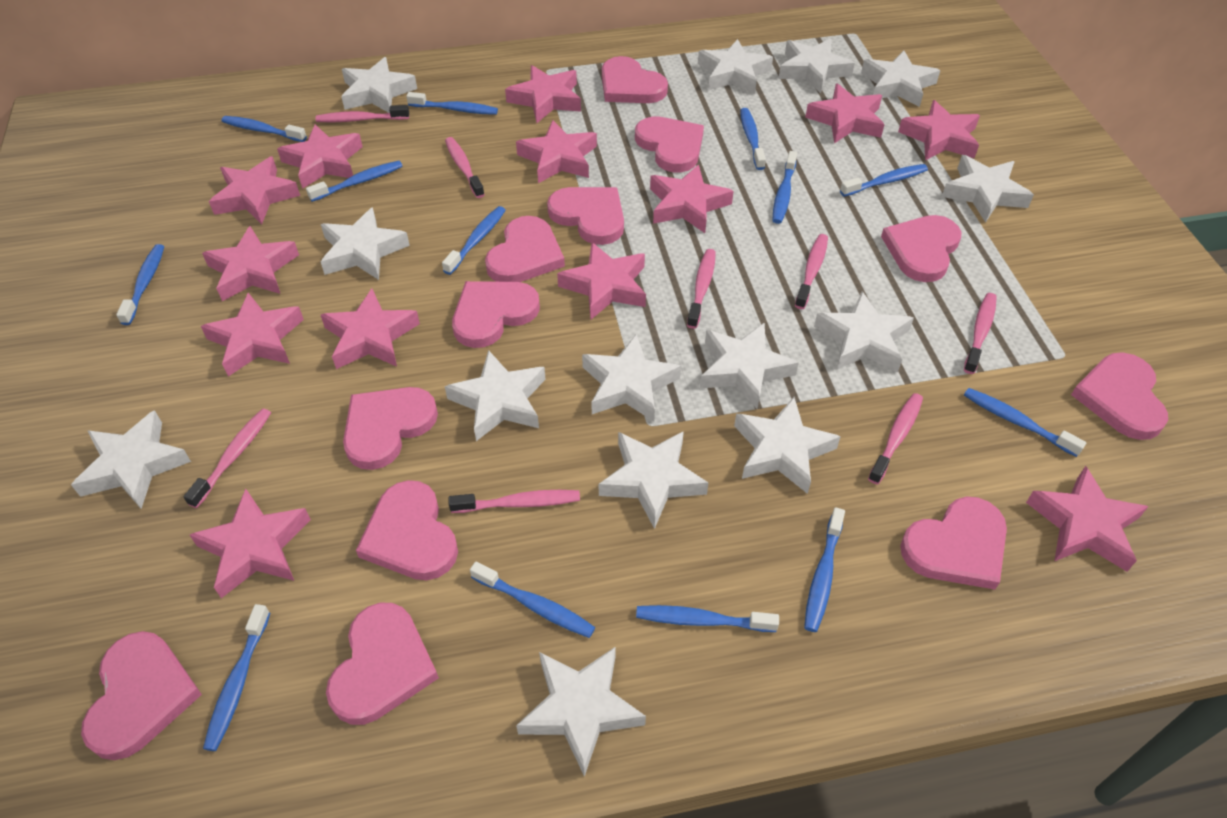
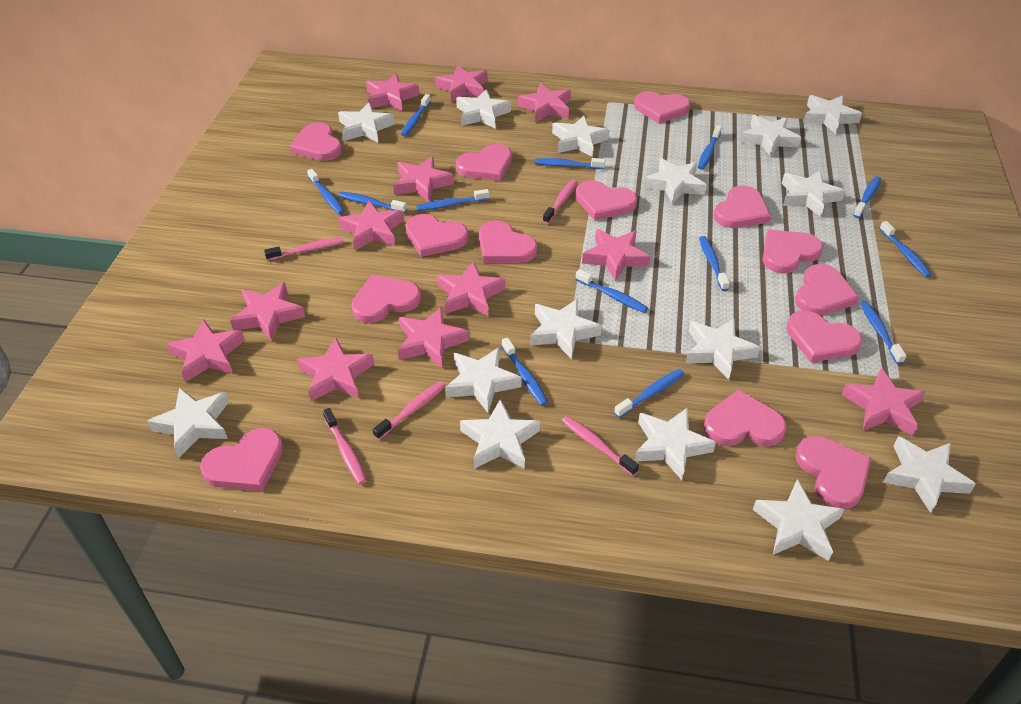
pink heart: 12 -> 14
pink star: 13 -> 12
pink toothbrush: 8 -> 5
white star: 14 -> 15

